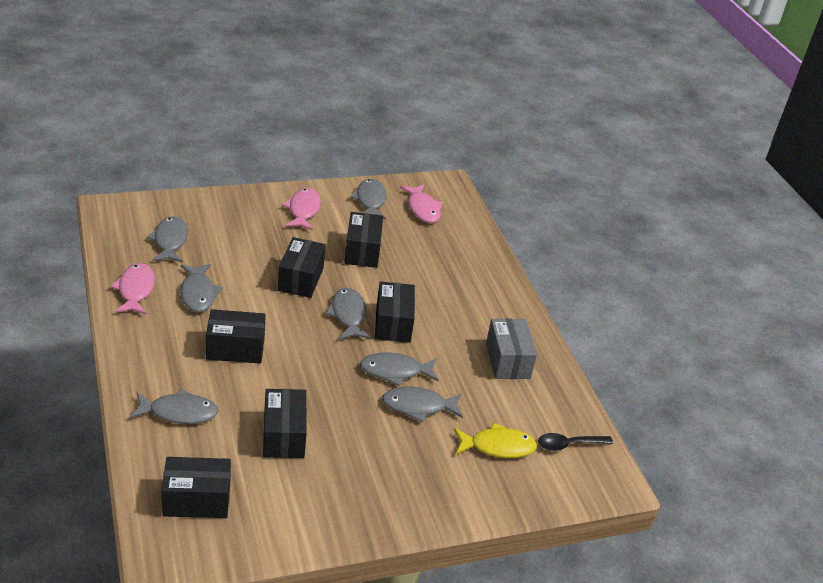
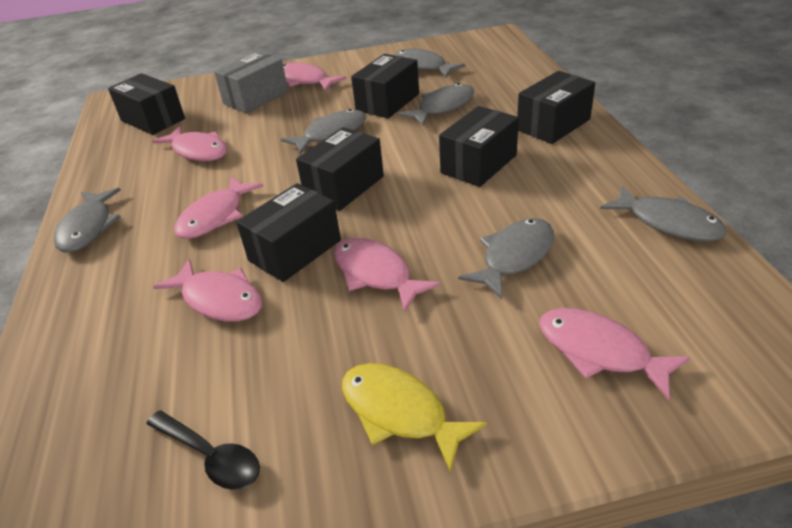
grey fish: 7 -> 6
pink fish: 3 -> 6

